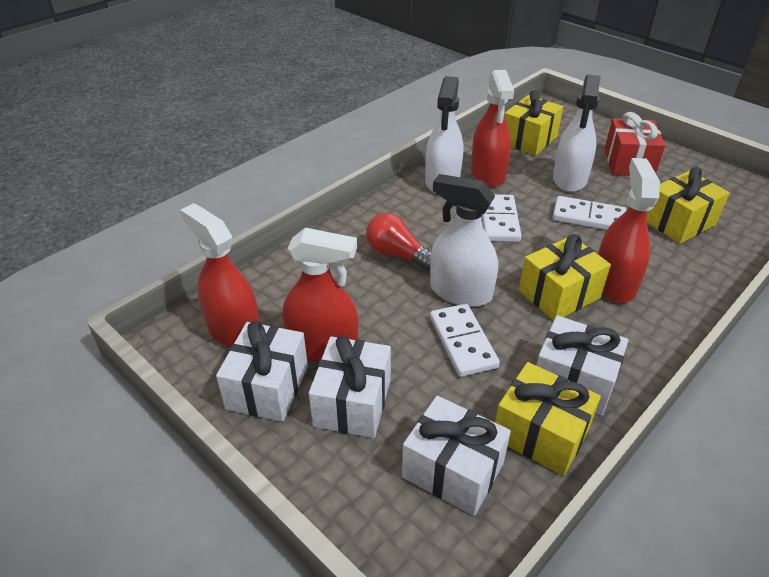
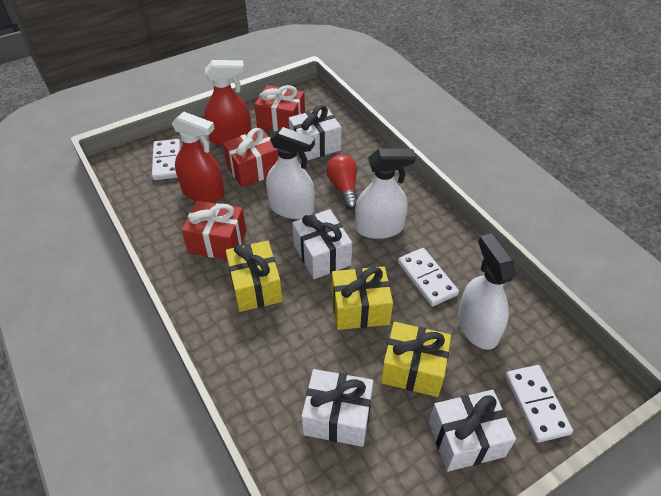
red gift: 1 -> 3
red spray bottle: 4 -> 2
yellow gift: 4 -> 3

